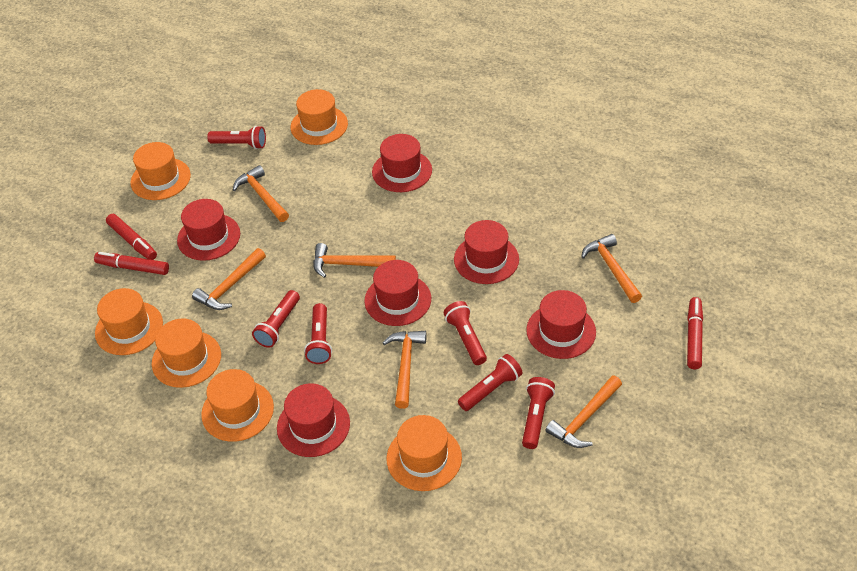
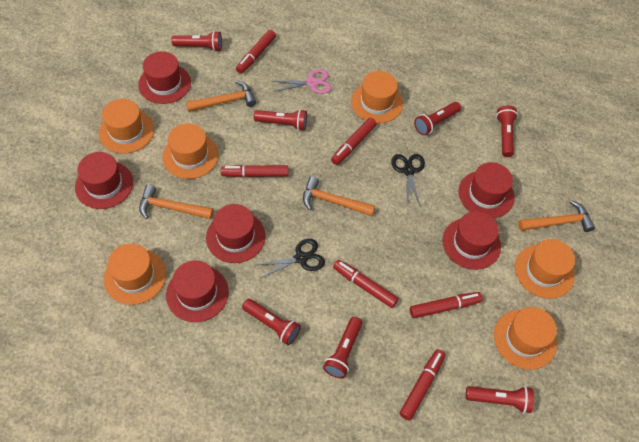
black scissors: 0 -> 2
orange hammer: 6 -> 4
pink scissors: 0 -> 1
red flashlight: 6 -> 7
red marker: 3 -> 6

